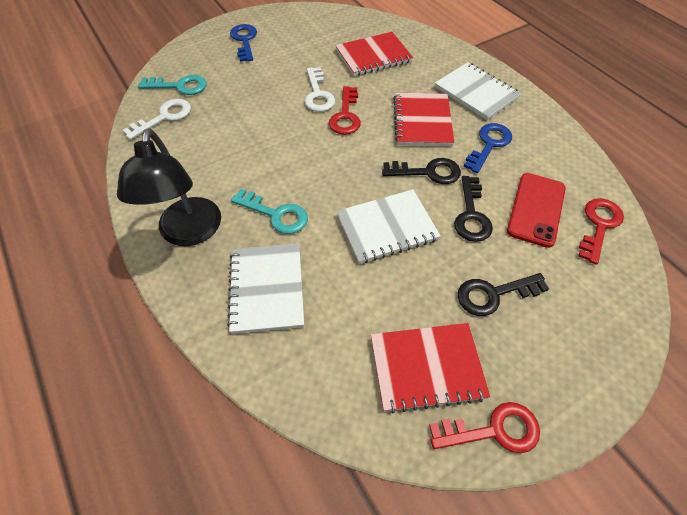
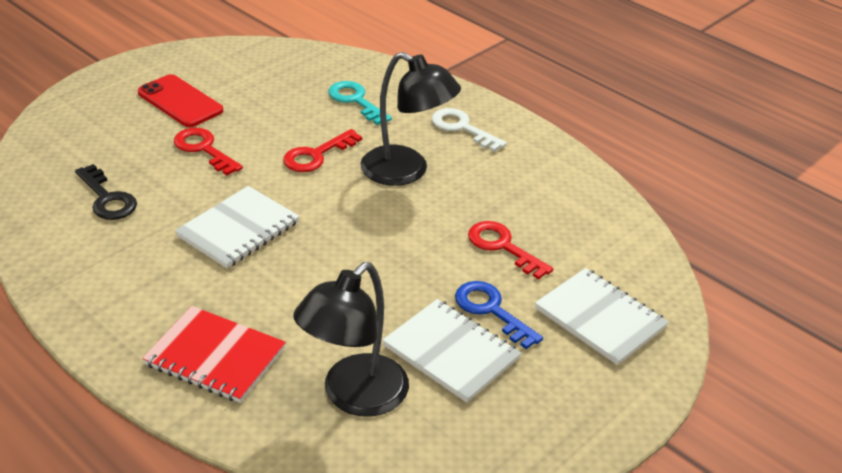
black key: 3 -> 1
black lamp: 1 -> 2
blue key: 2 -> 1
red notebook: 3 -> 1
turquoise key: 2 -> 1
white key: 2 -> 1

